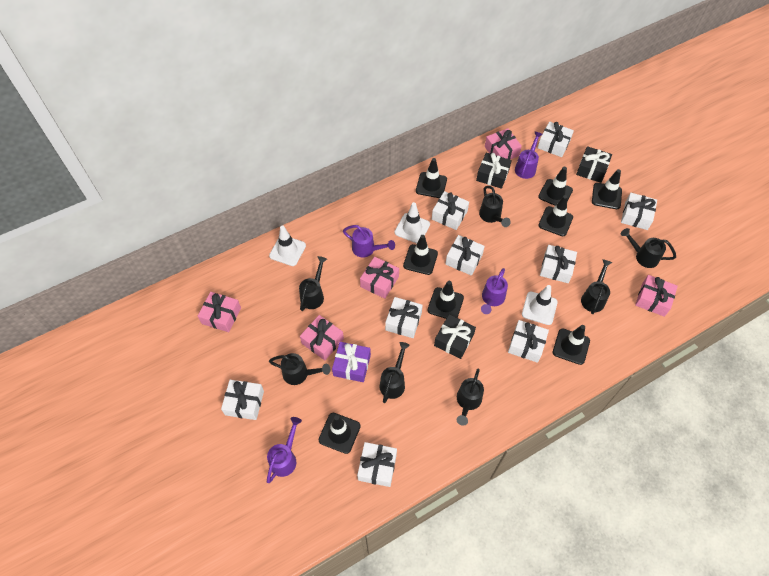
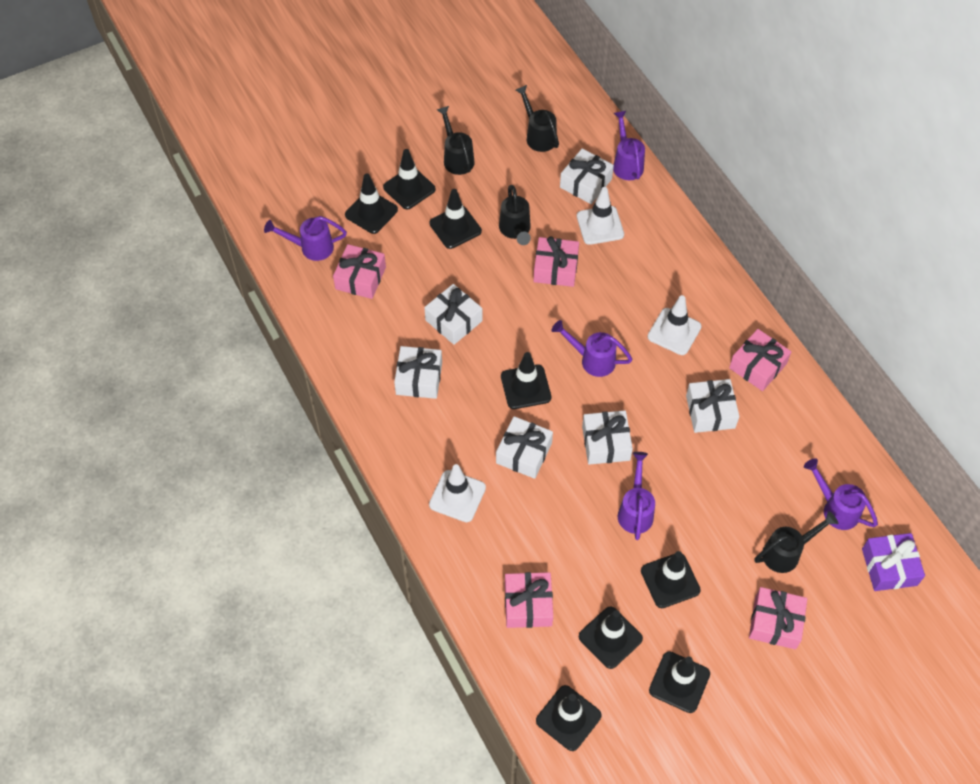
black gift: 3 -> 0
black watering can: 7 -> 4
purple watering can: 4 -> 5
white gift: 9 -> 6

